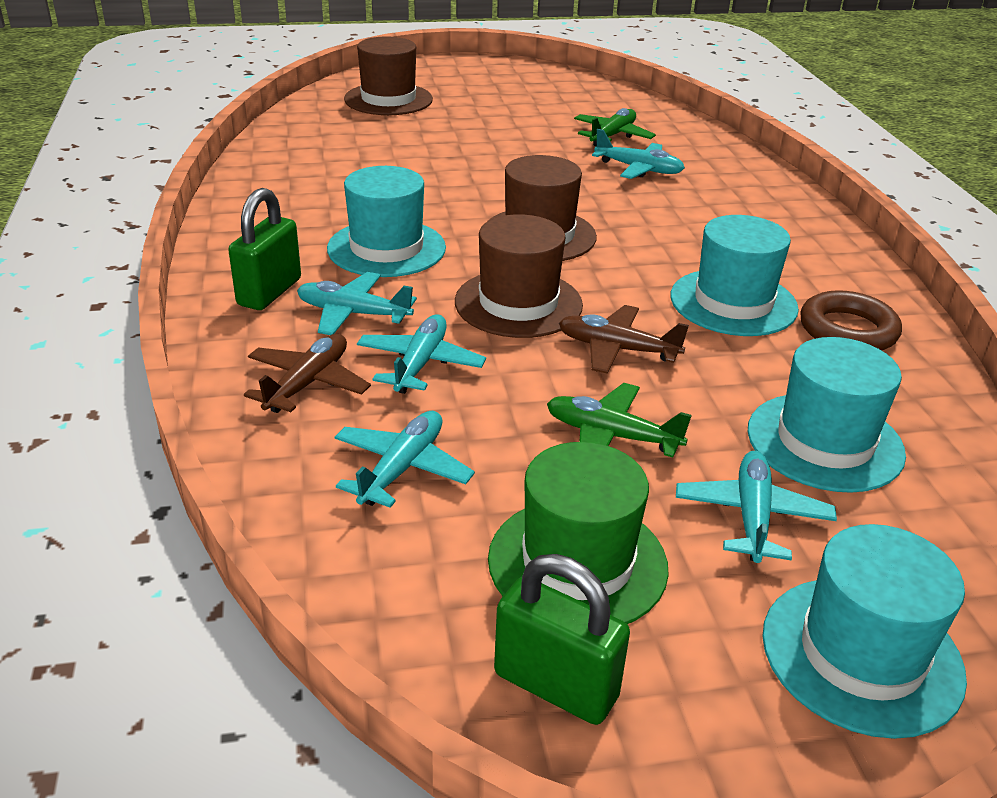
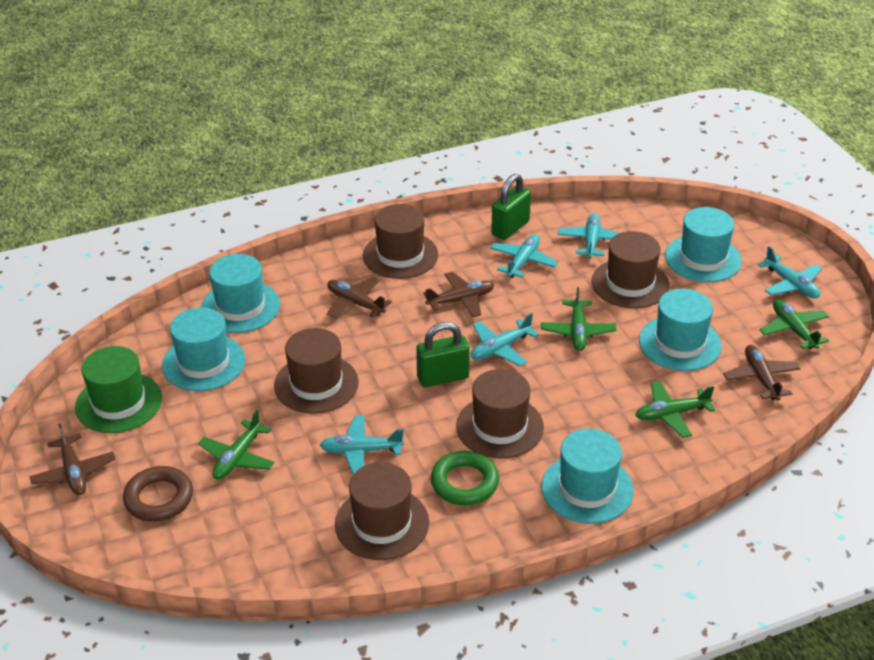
brown hat: 3 -> 5
brown plane: 2 -> 4
green plane: 2 -> 4
green ring: 0 -> 1
turquoise hat: 4 -> 5

